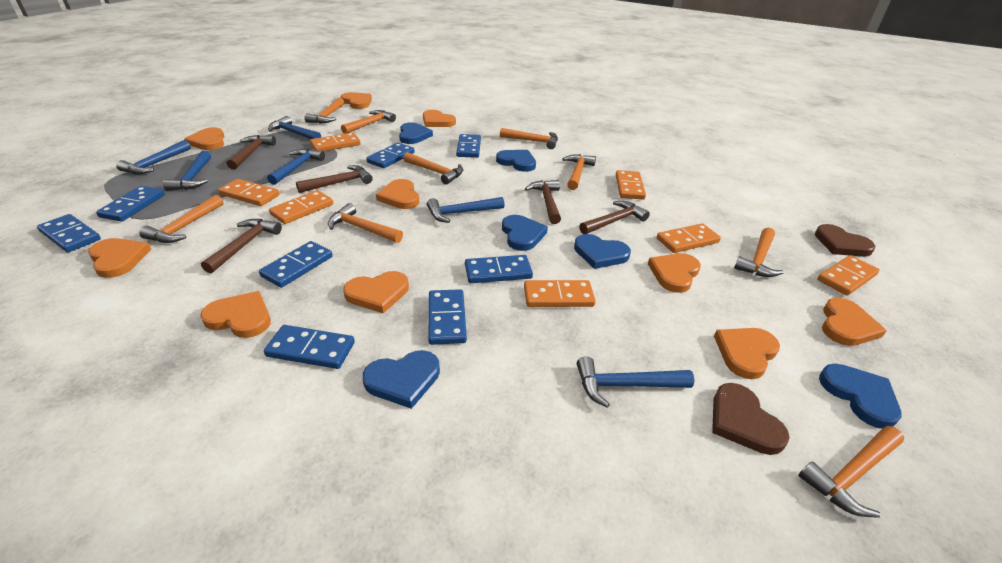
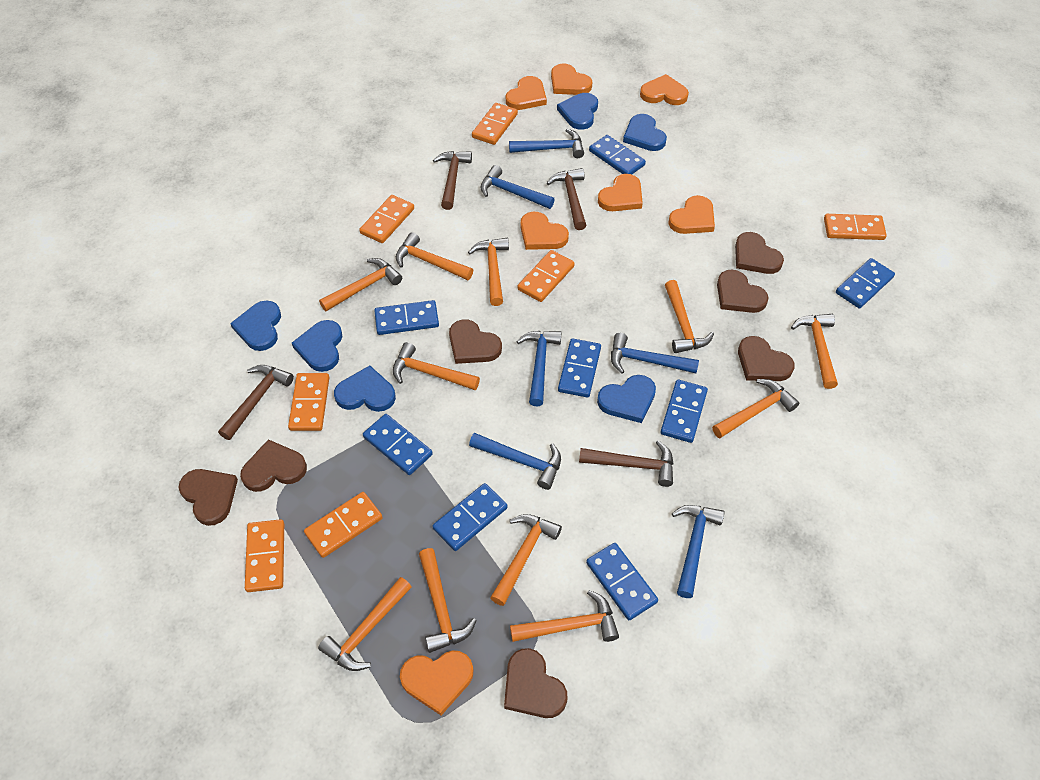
brown hammer: 5 -> 4
brown heart: 2 -> 7
orange hammer: 9 -> 11
orange heart: 10 -> 7

